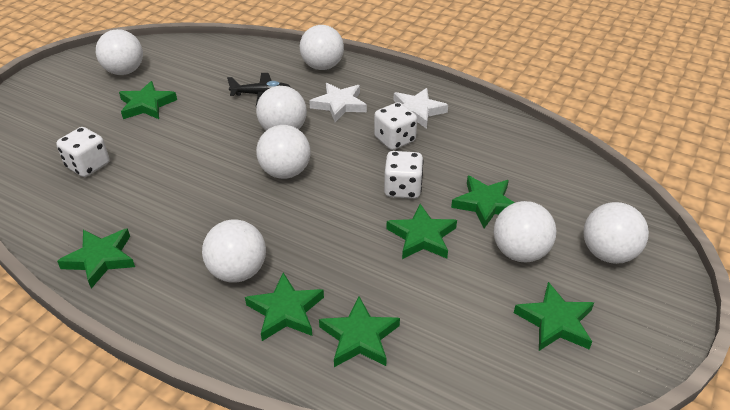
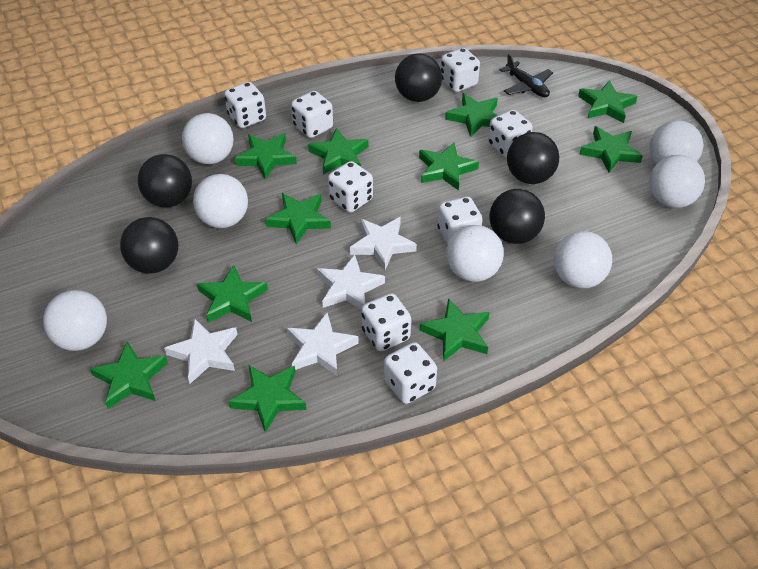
black ball: 0 -> 5
green star: 7 -> 11
white dice: 3 -> 8
white star: 2 -> 4

